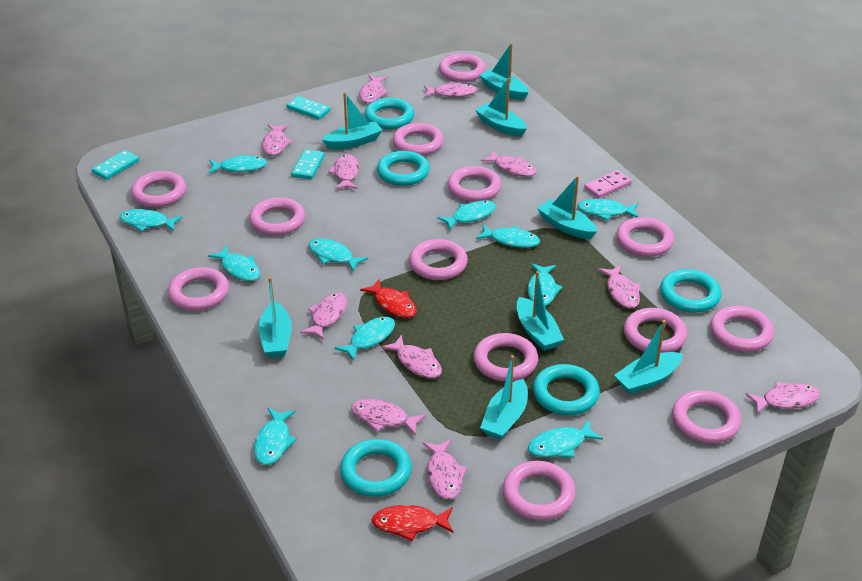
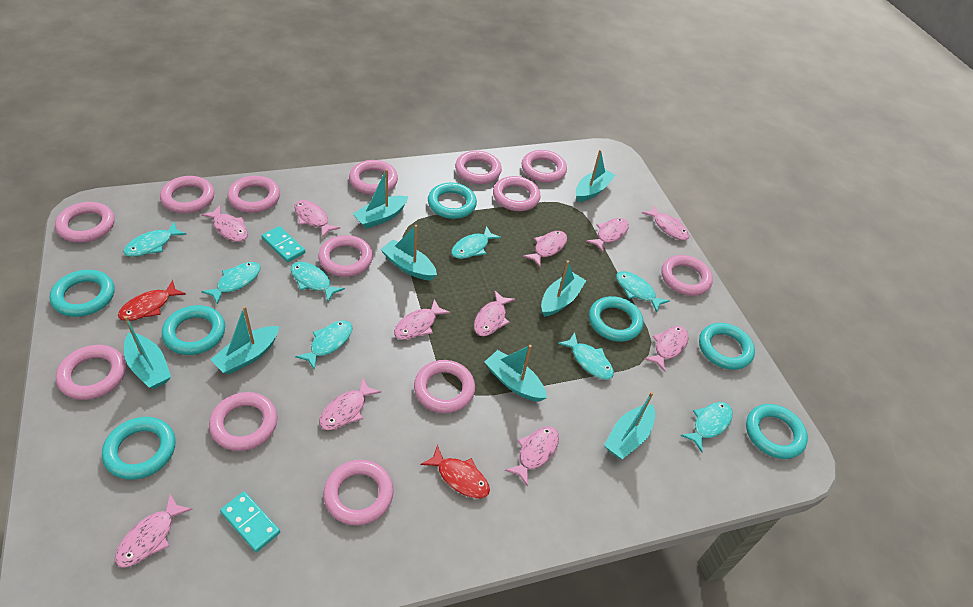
pink domino: 1 -> 0
turquoise domino: 3 -> 2
turquoise fish: 11 -> 8
turquoise ring: 5 -> 7

